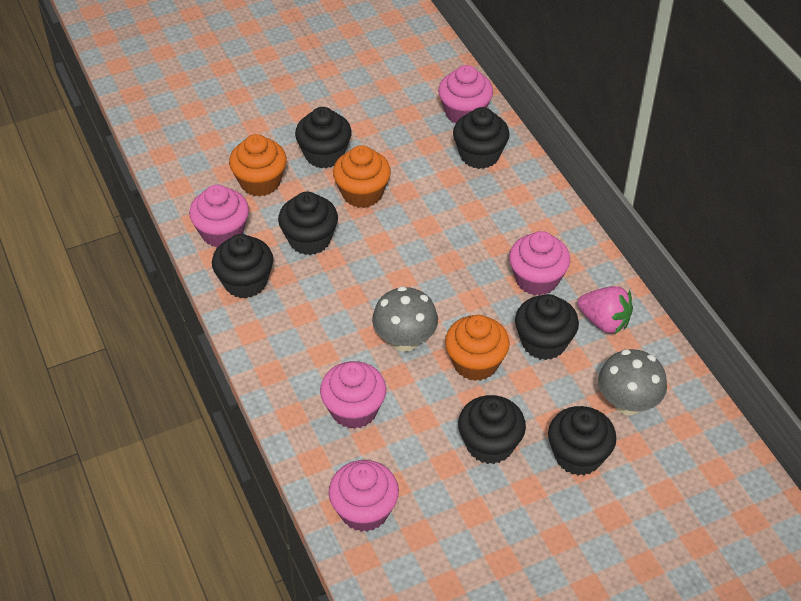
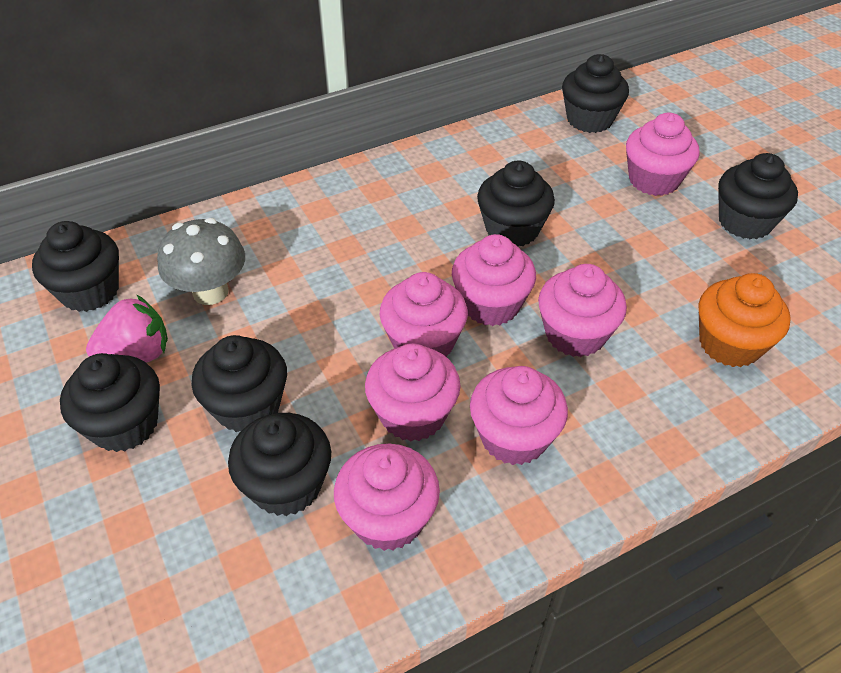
grey mushroom: 2 -> 1
orange cupcake: 3 -> 1
pink cupcake: 5 -> 7

